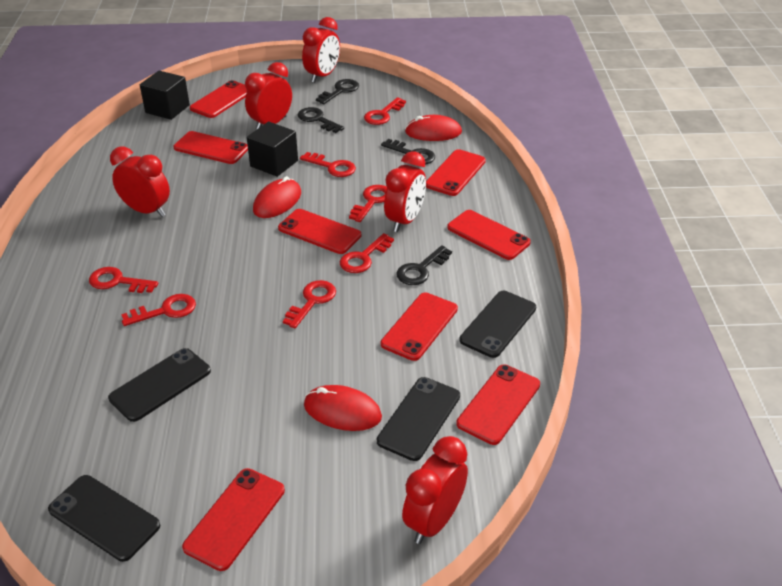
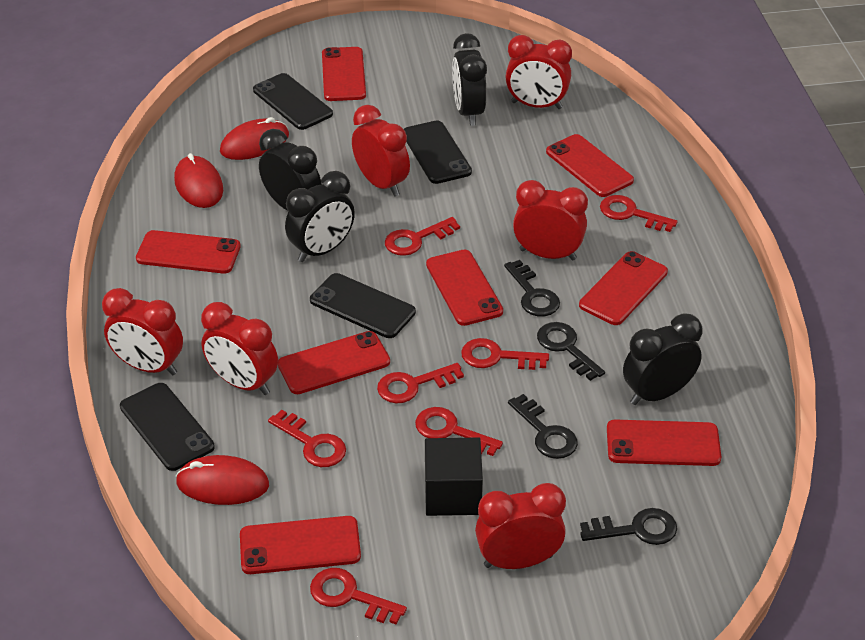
black clock: 0 -> 4
black cube: 2 -> 1
red clock: 5 -> 6

